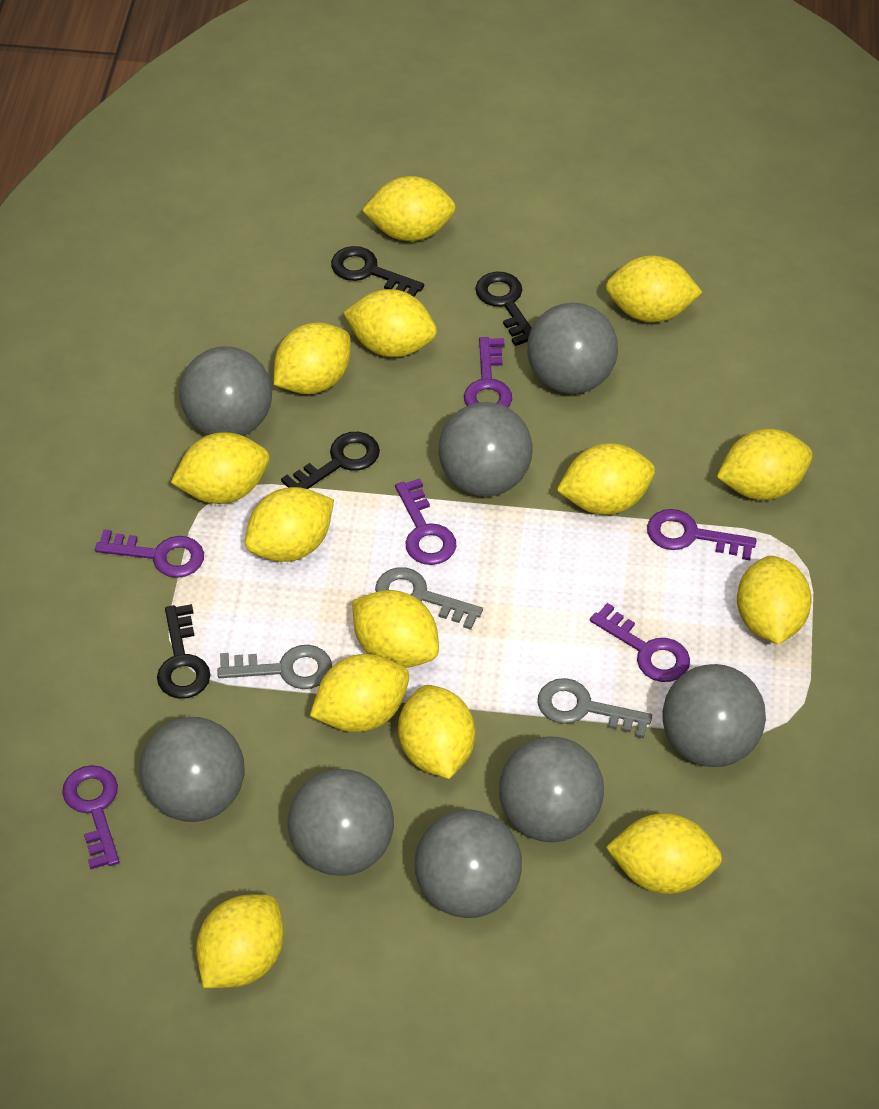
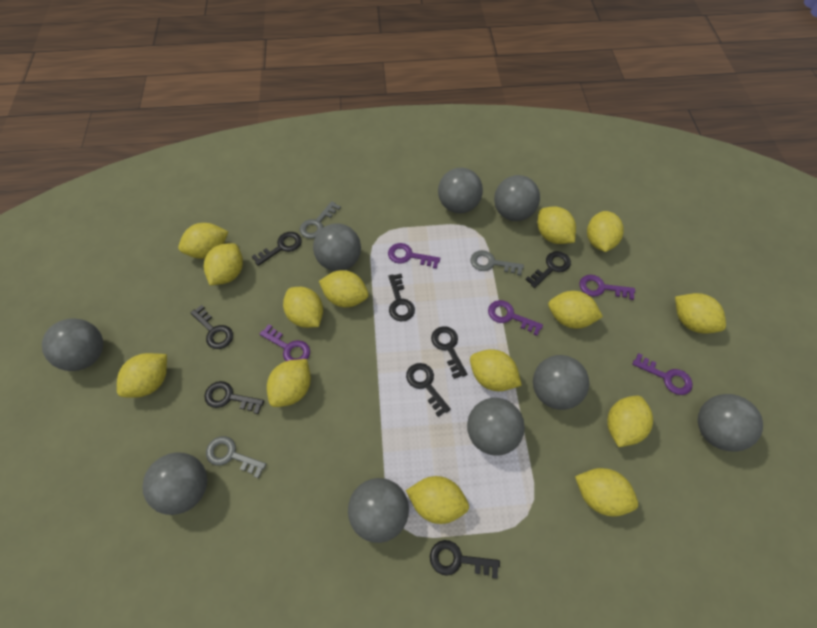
black key: 4 -> 8
grey ball: 8 -> 9
purple key: 6 -> 5

